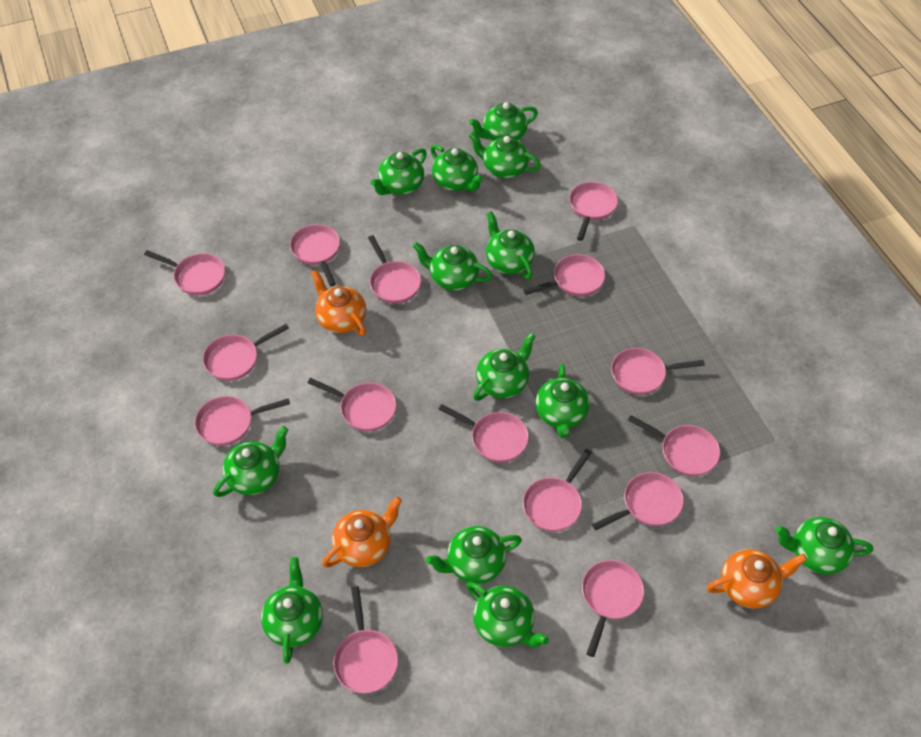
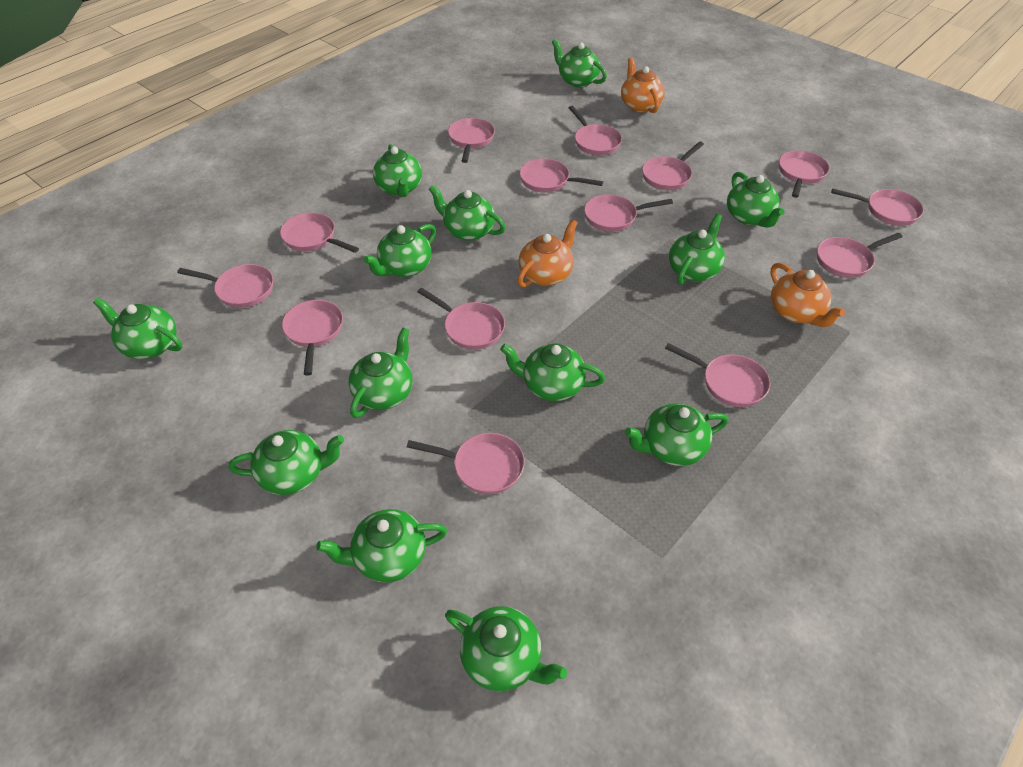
pink pan: 15 -> 14

